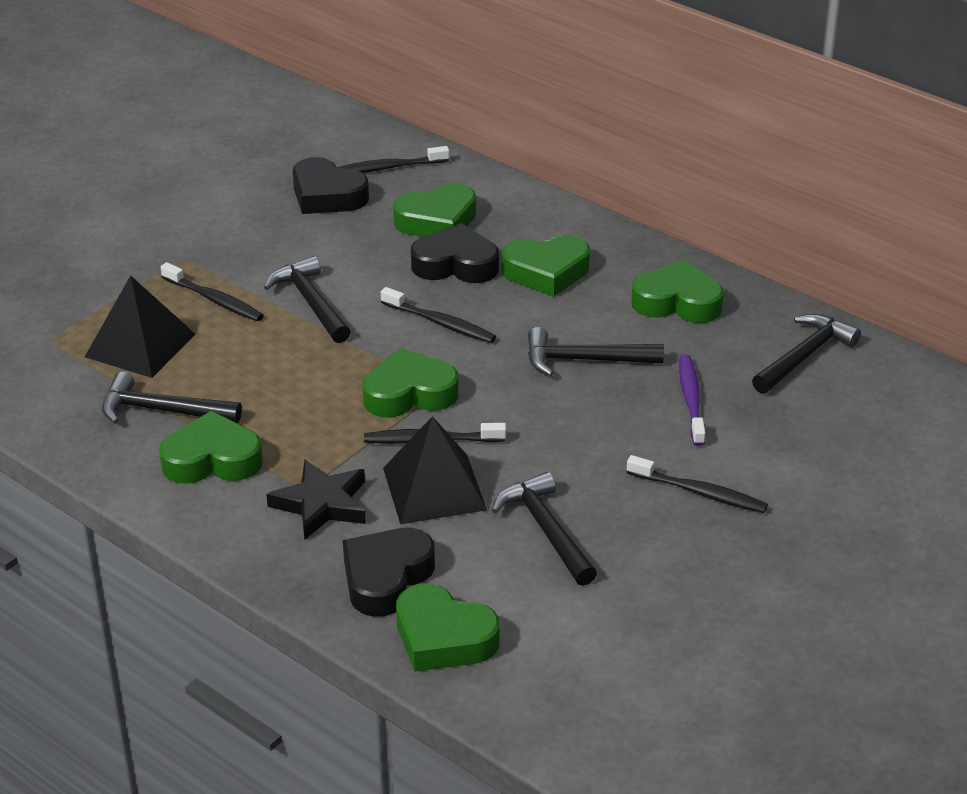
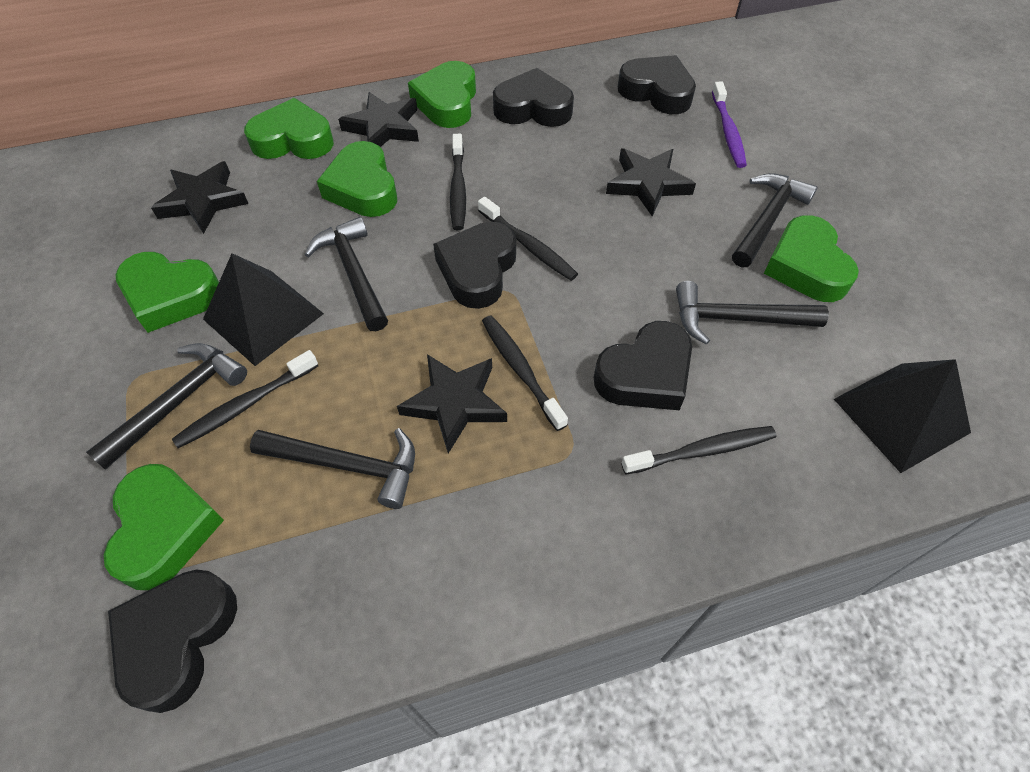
black heart: 3 -> 5
black star: 1 -> 4

